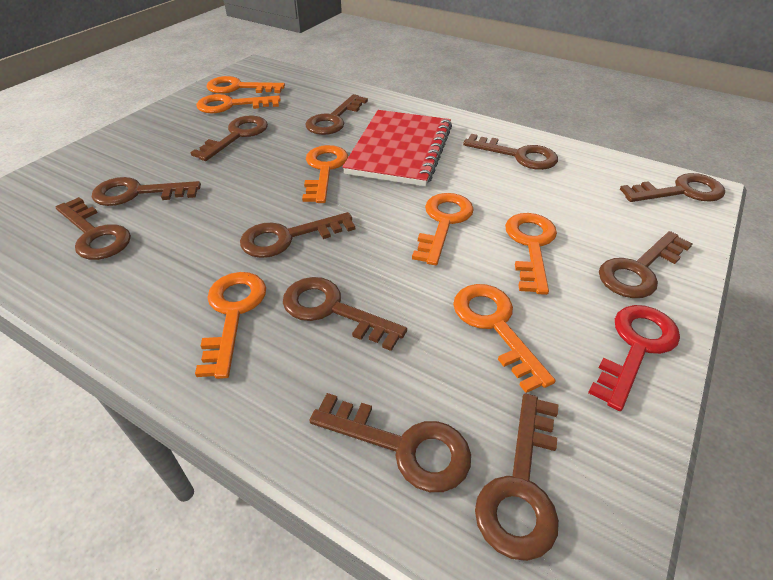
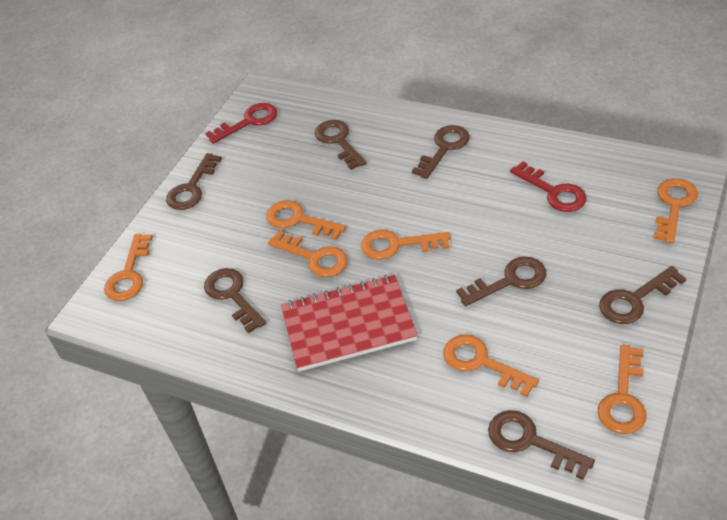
brown key: 11 -> 7
red key: 1 -> 2

